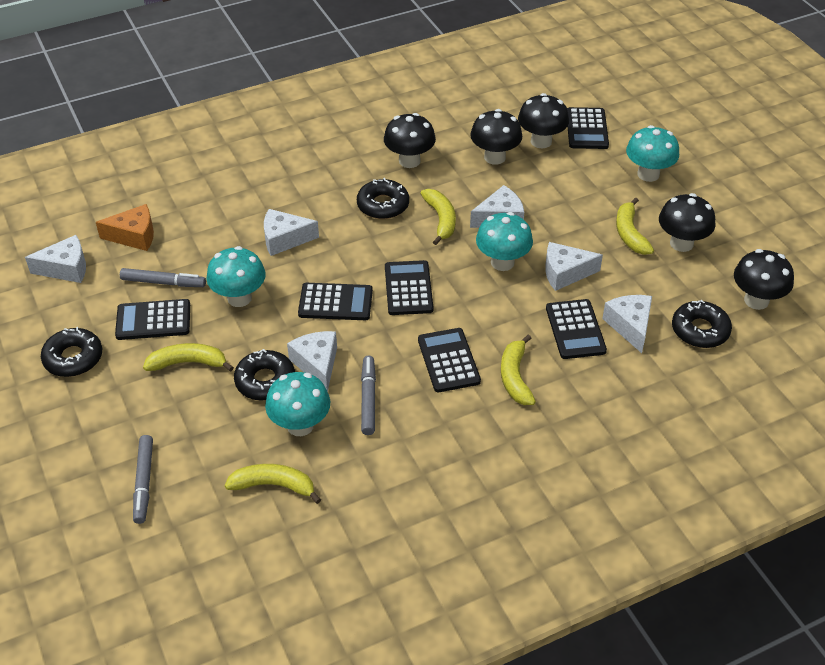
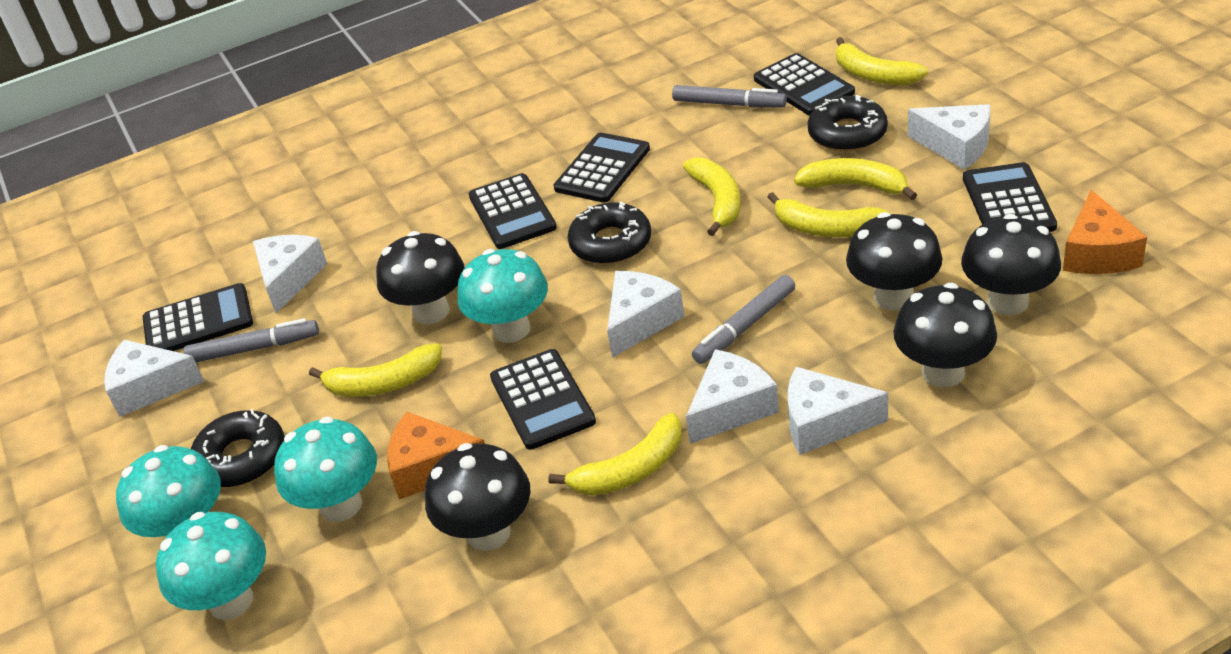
black donut: 4 -> 3
orange cheese: 1 -> 2
yellow banana: 5 -> 6

